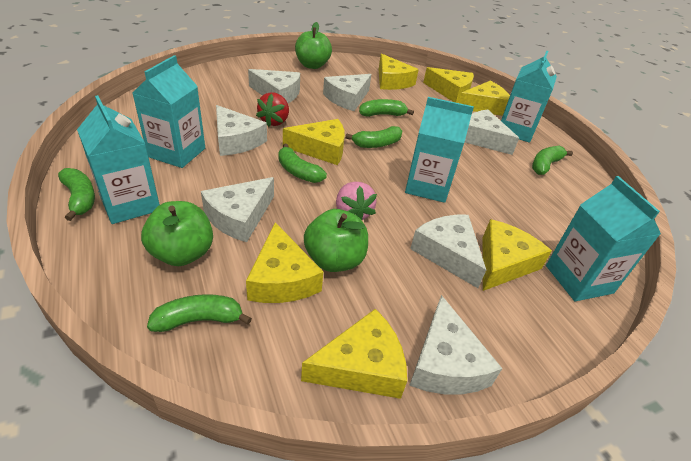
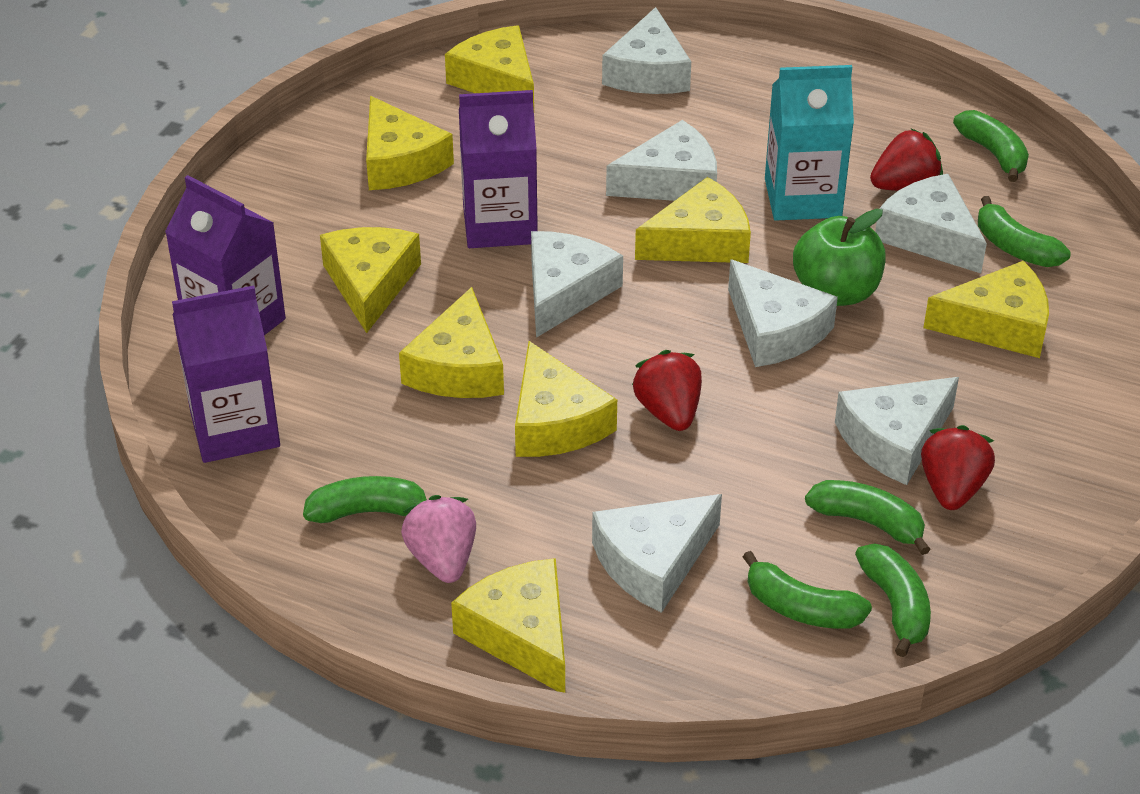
green apple: 3 -> 1
purple carton: 0 -> 3
red strawberry: 1 -> 3
turquoise carton: 5 -> 1
yellow cheese: 7 -> 8

